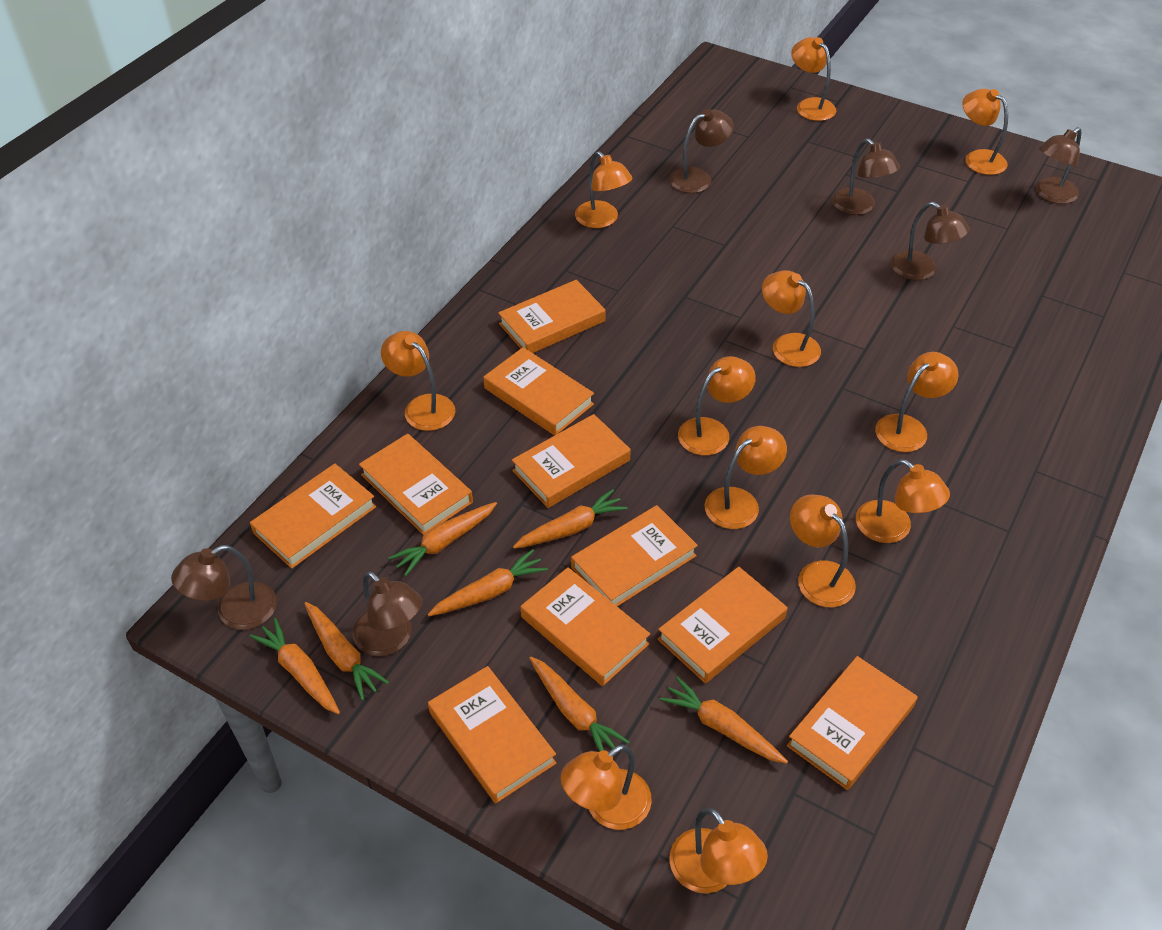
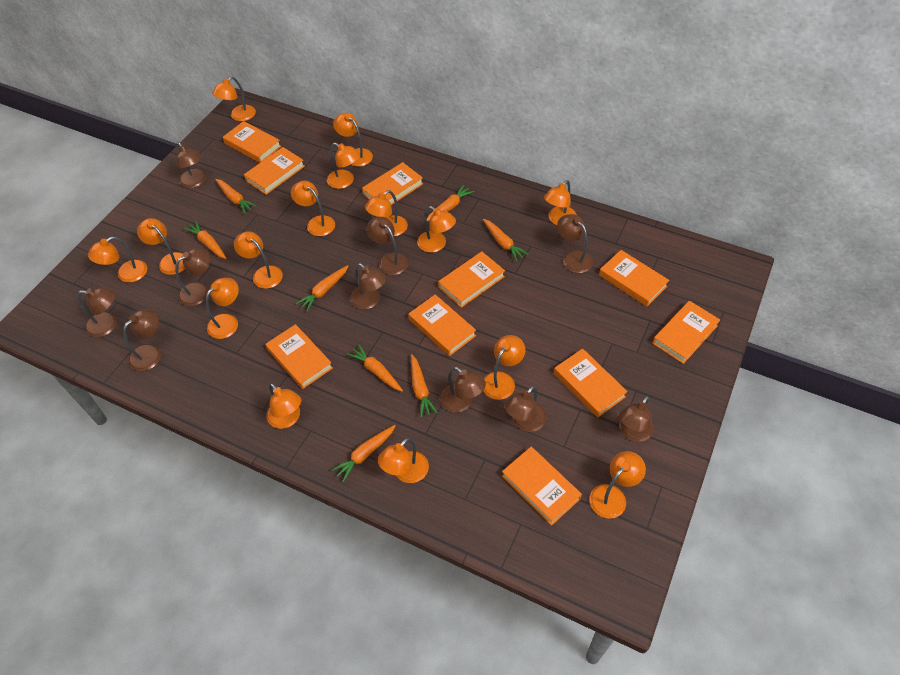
brown lamp: 6 -> 10
orange carrot: 7 -> 8
orange lamp: 12 -> 15

